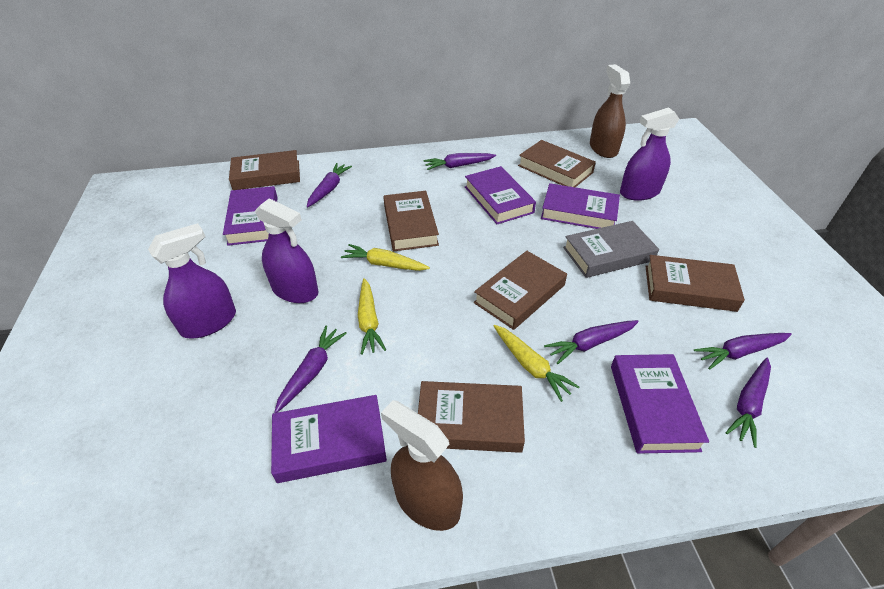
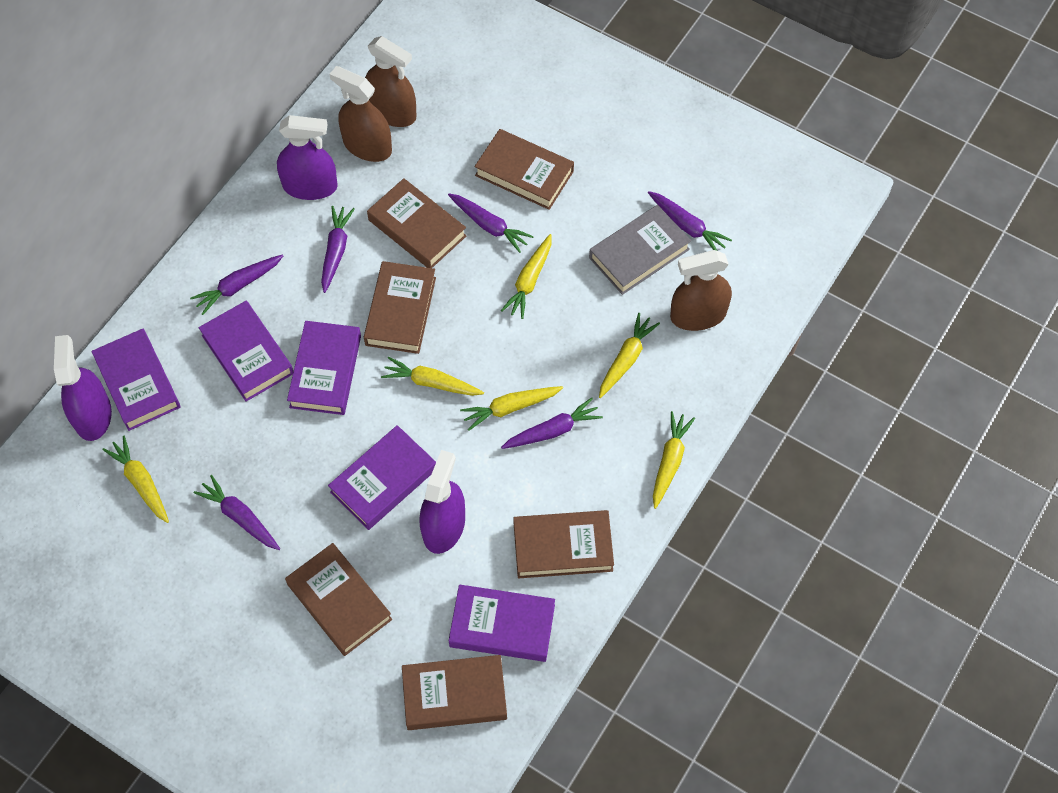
brown spray bottle: 2 -> 3
yellow carrot: 3 -> 6

